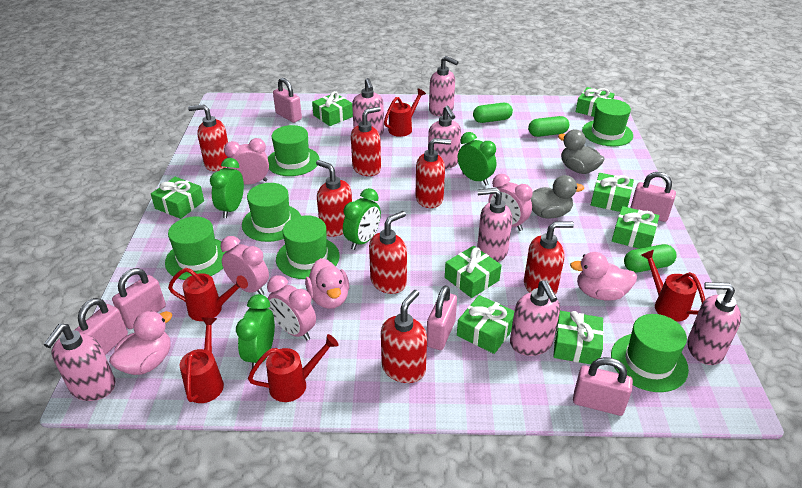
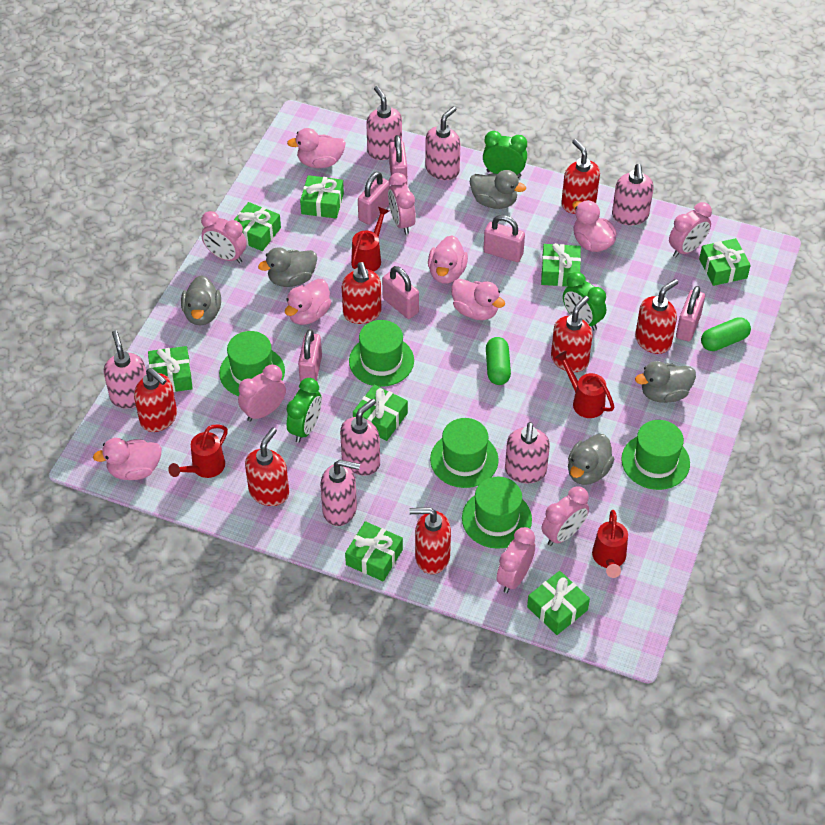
green capsule: 3 -> 2
green clock: 4 -> 3
green hat: 6 -> 5
grey duck: 2 -> 5
pink clock: 4 -> 6
pink duck: 3 -> 6
red watering can: 5 -> 4

